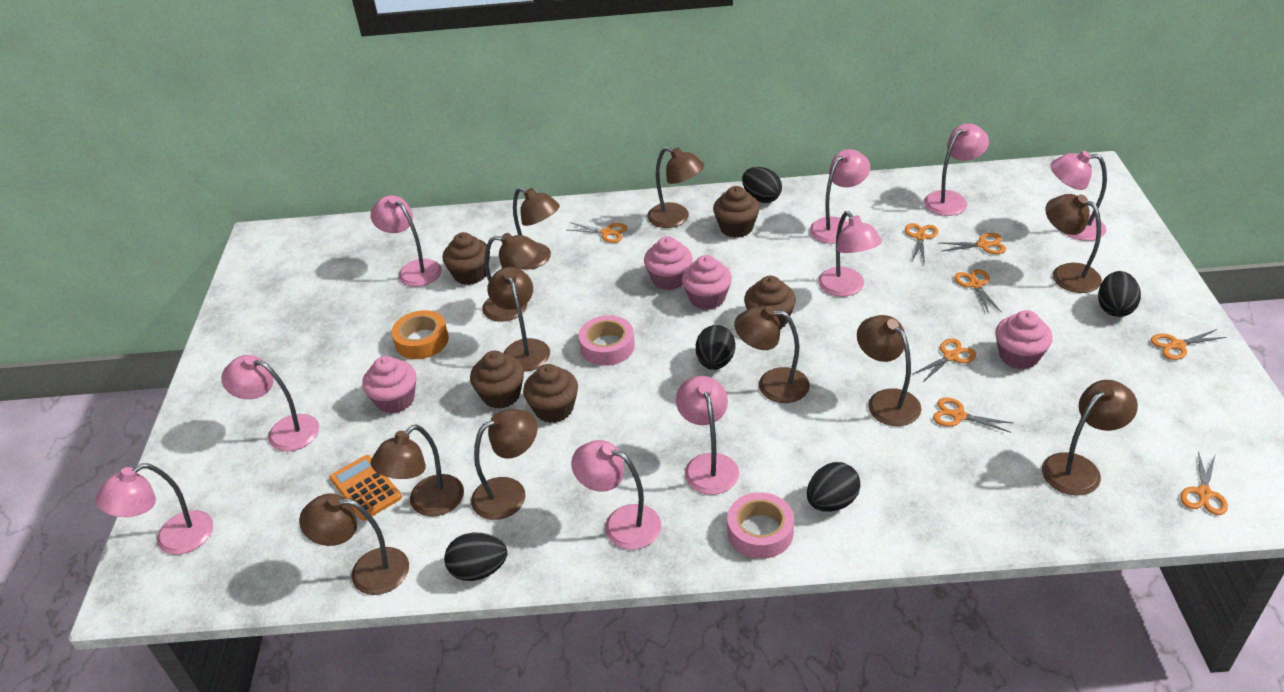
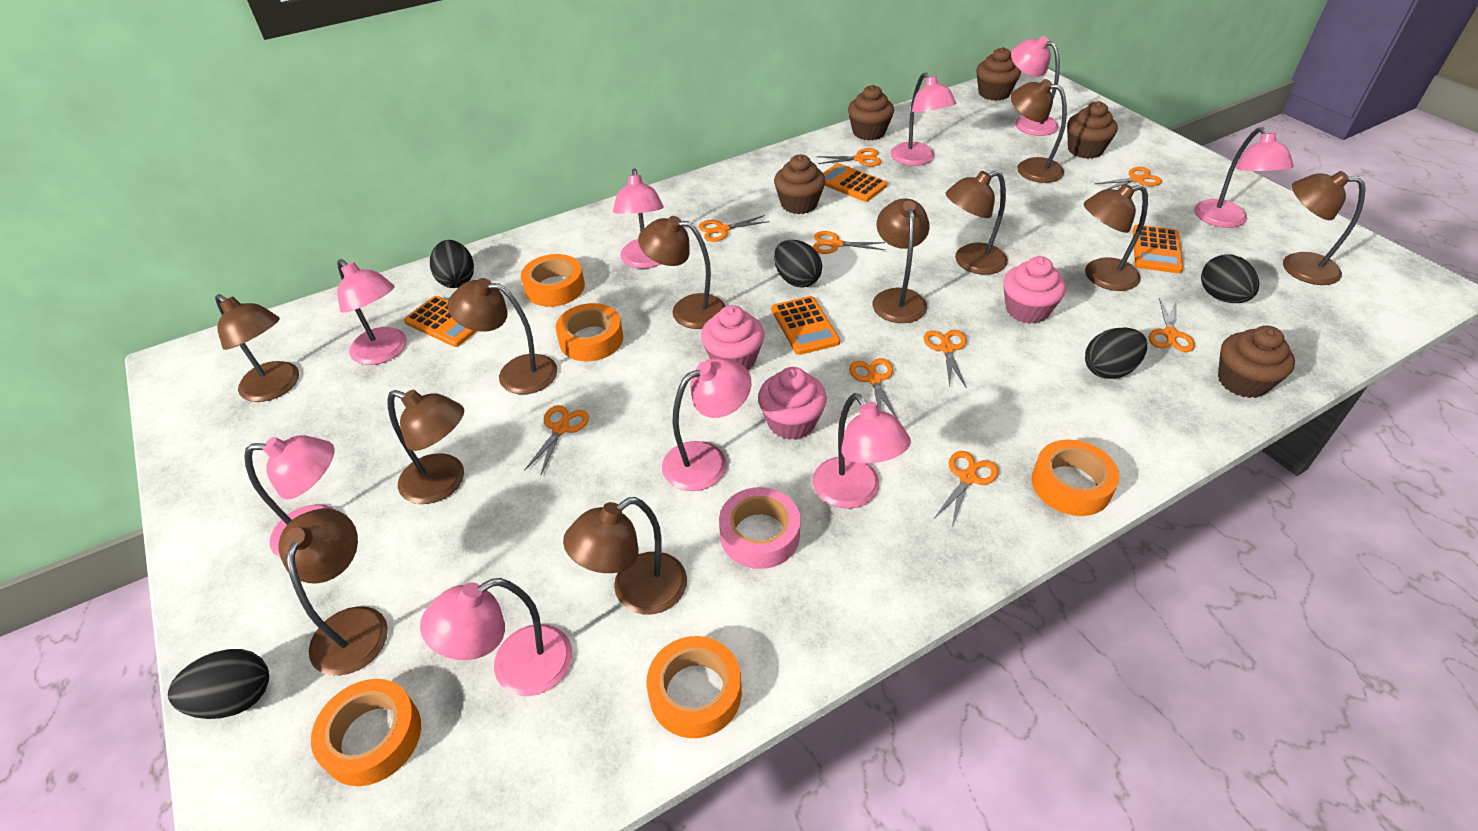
orange calculator: 1 -> 4
orange scissors: 8 -> 9
orange tape: 1 -> 5
pink cupcake: 4 -> 3
pink tape: 2 -> 1

